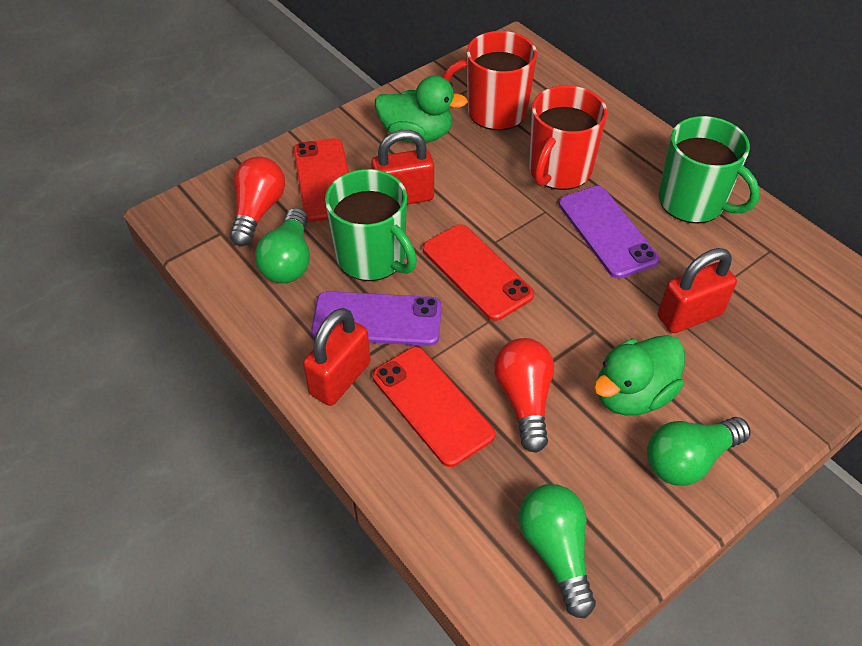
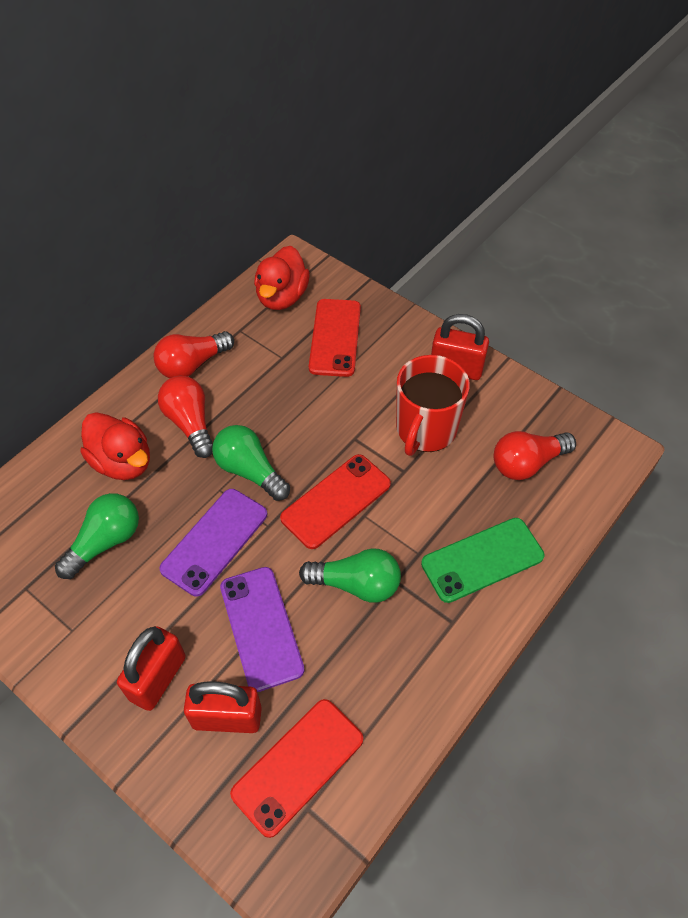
green duck: 2 -> 0
green mug: 2 -> 0
green phone: 0 -> 1
red duck: 0 -> 2
red light bulb: 2 -> 3
red mug: 2 -> 1

